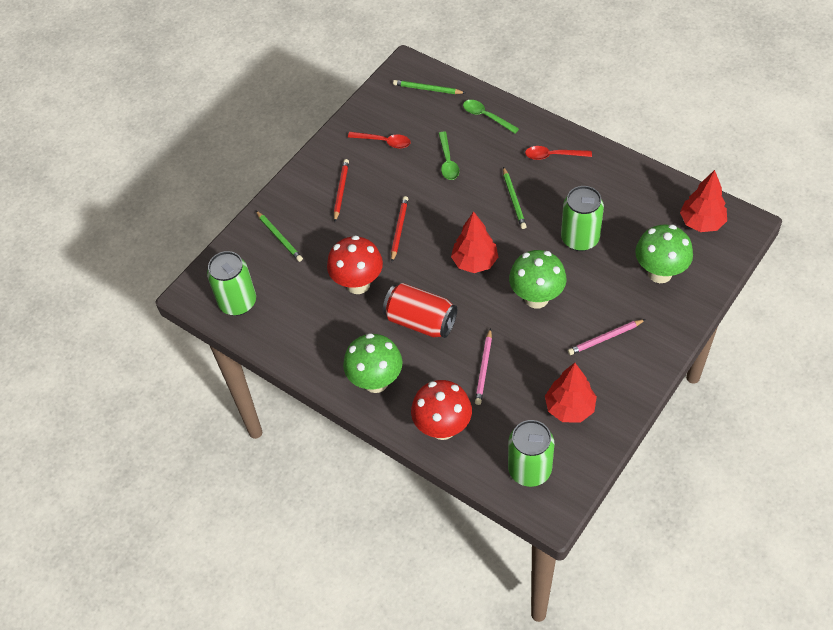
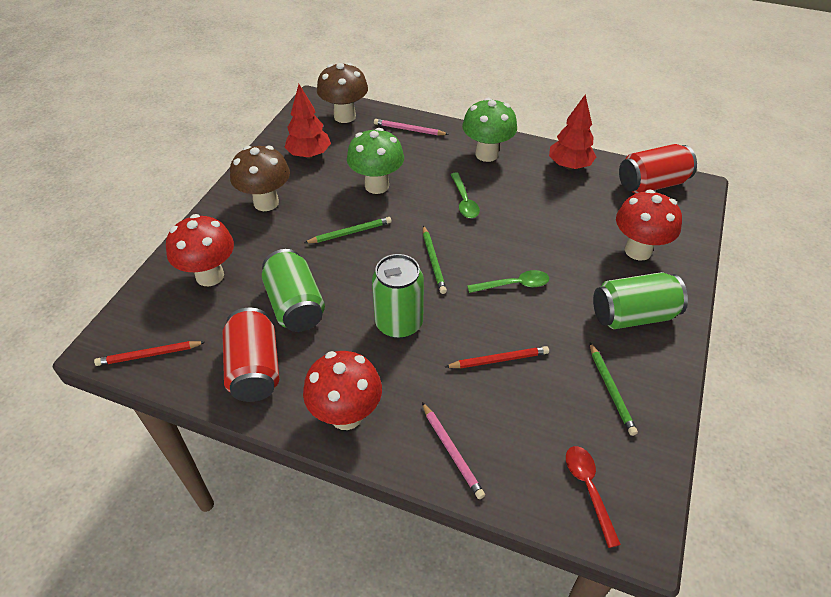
brown mushroom: 0 -> 2
green mushroom: 3 -> 2
red can: 1 -> 2
red mushroom: 2 -> 3
red spoon: 2 -> 1
red tree: 3 -> 2

